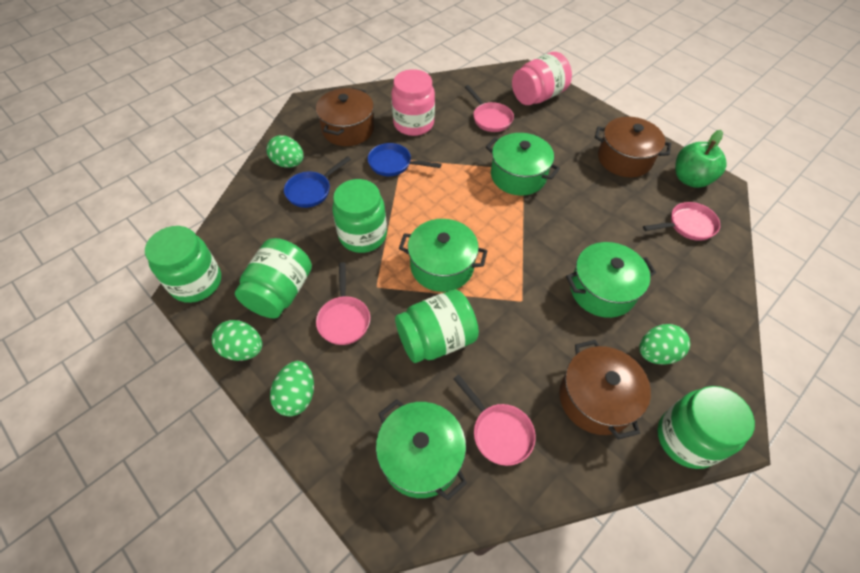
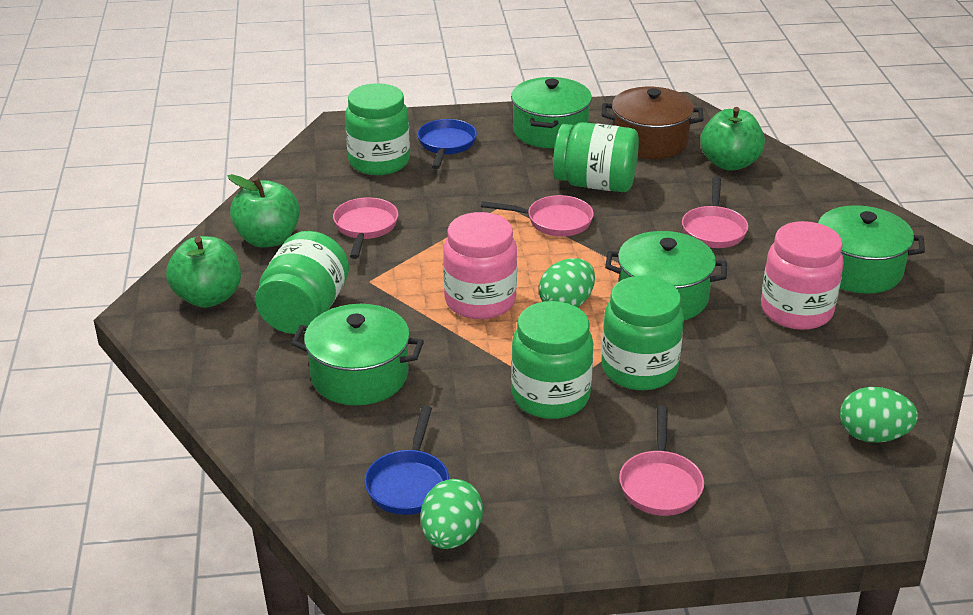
brown pot: 3 -> 1
green apple: 1 -> 3
green egg: 4 -> 3

